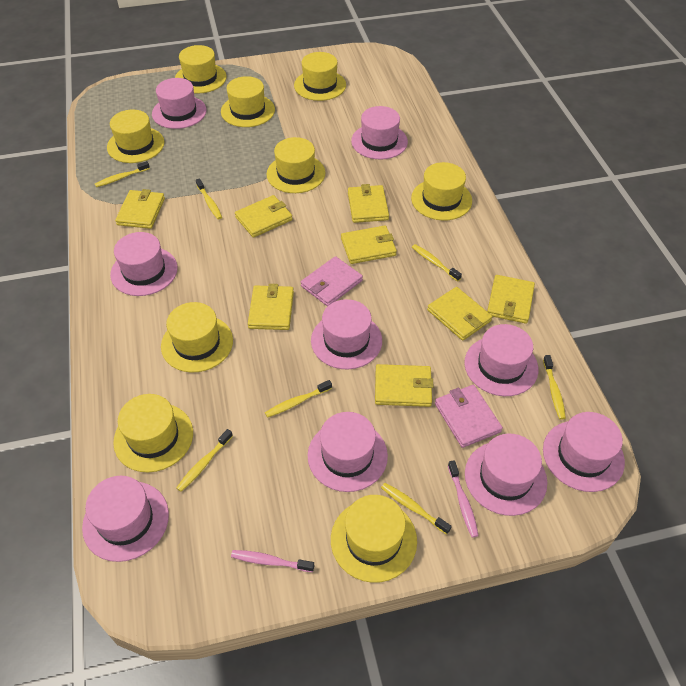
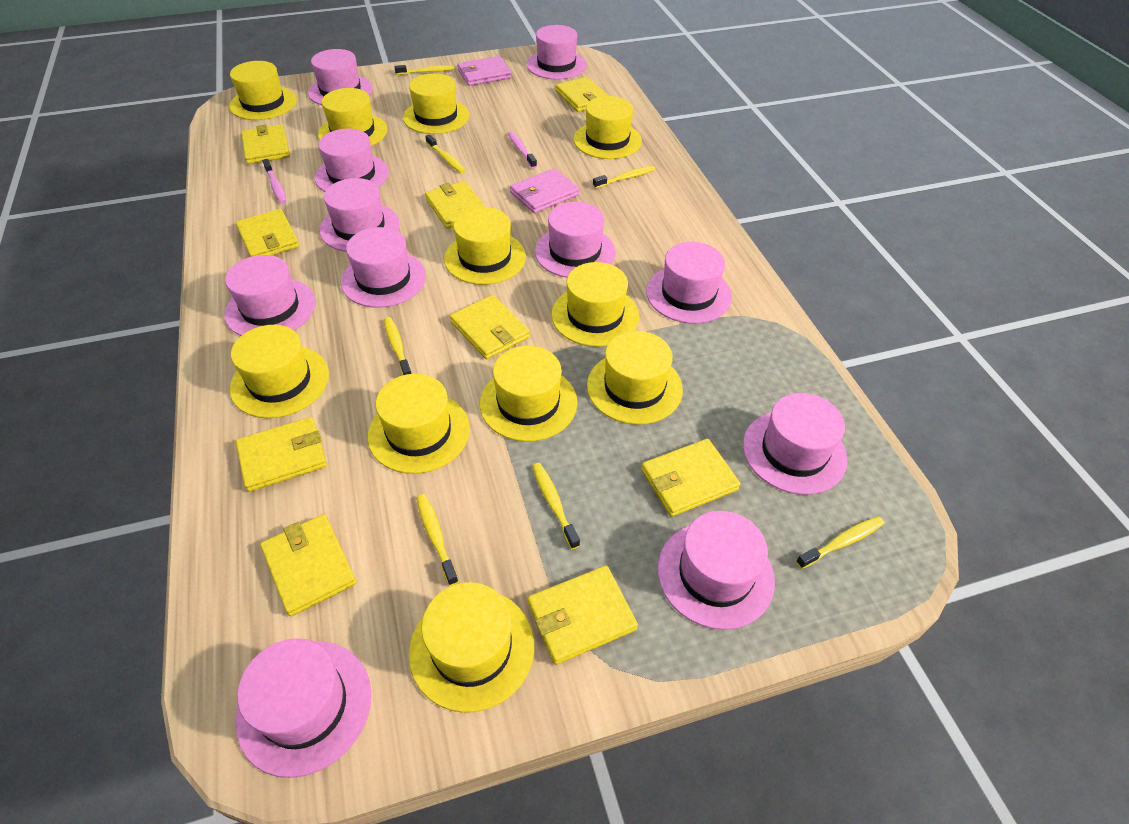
pink hat: 9 -> 11
yellow hat: 9 -> 11
yellow wallet: 8 -> 9

